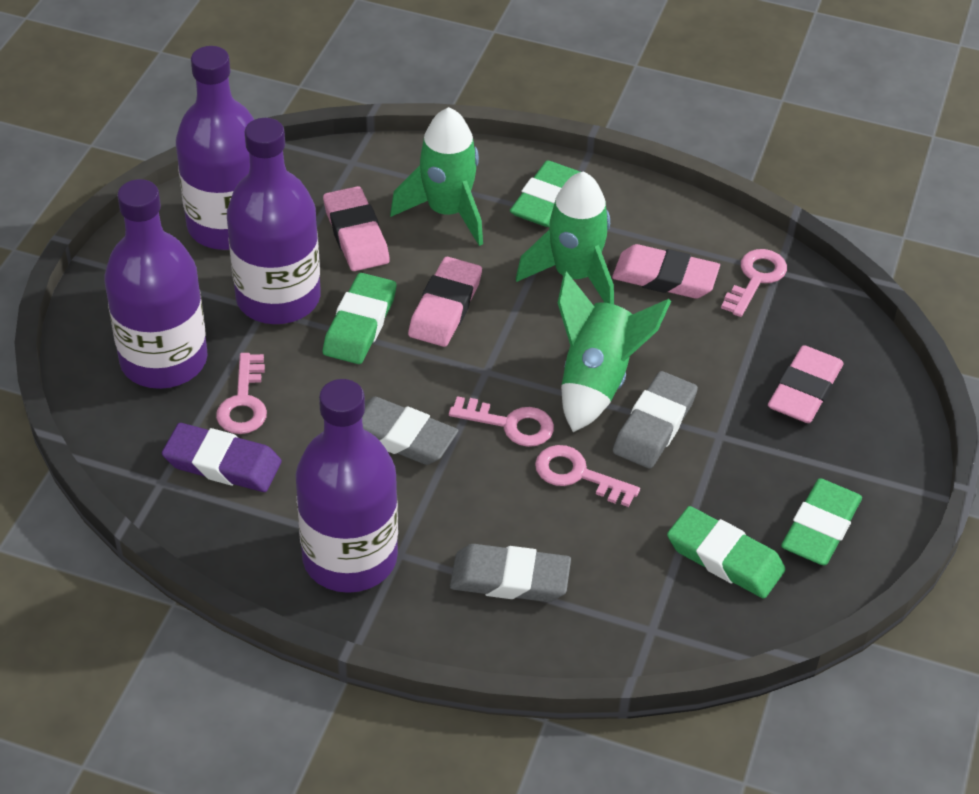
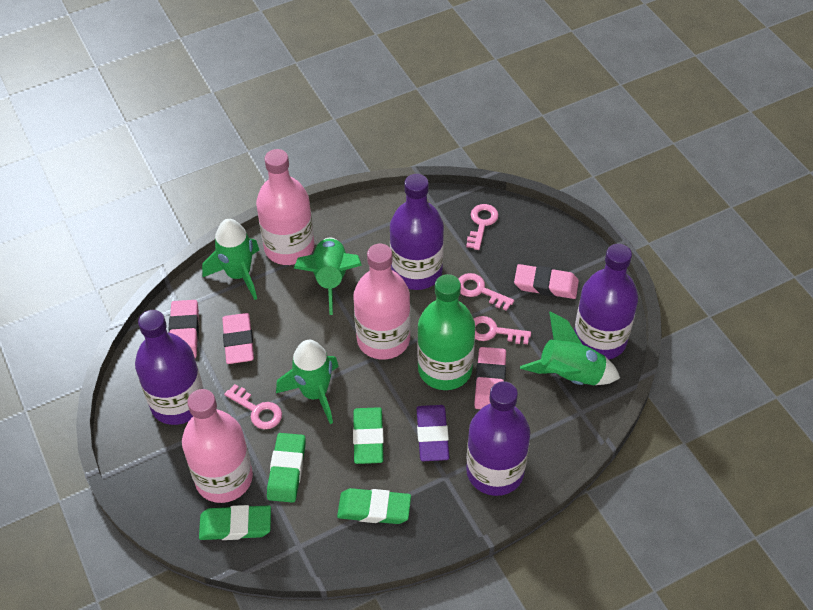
green bottle: 0 -> 1
green rocket: 3 -> 4
grey eraser: 3 -> 0
pink bottle: 0 -> 3

